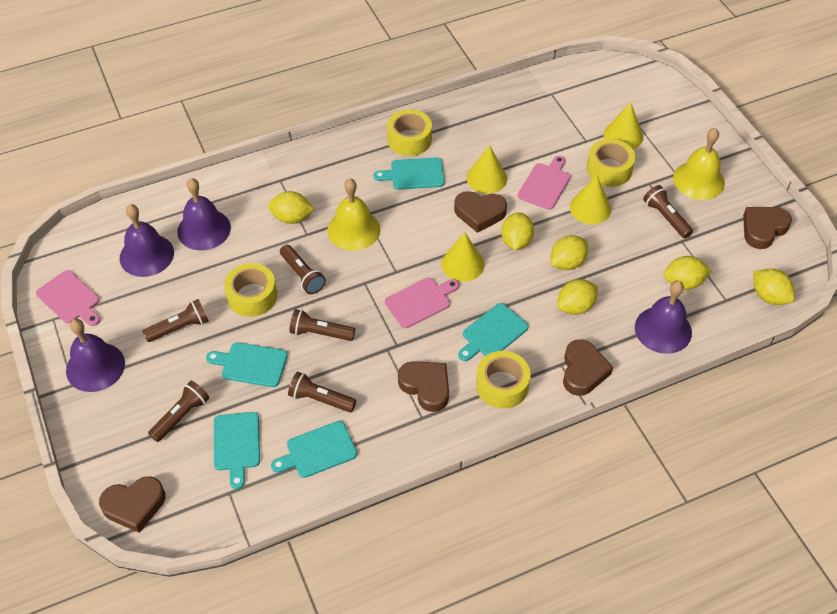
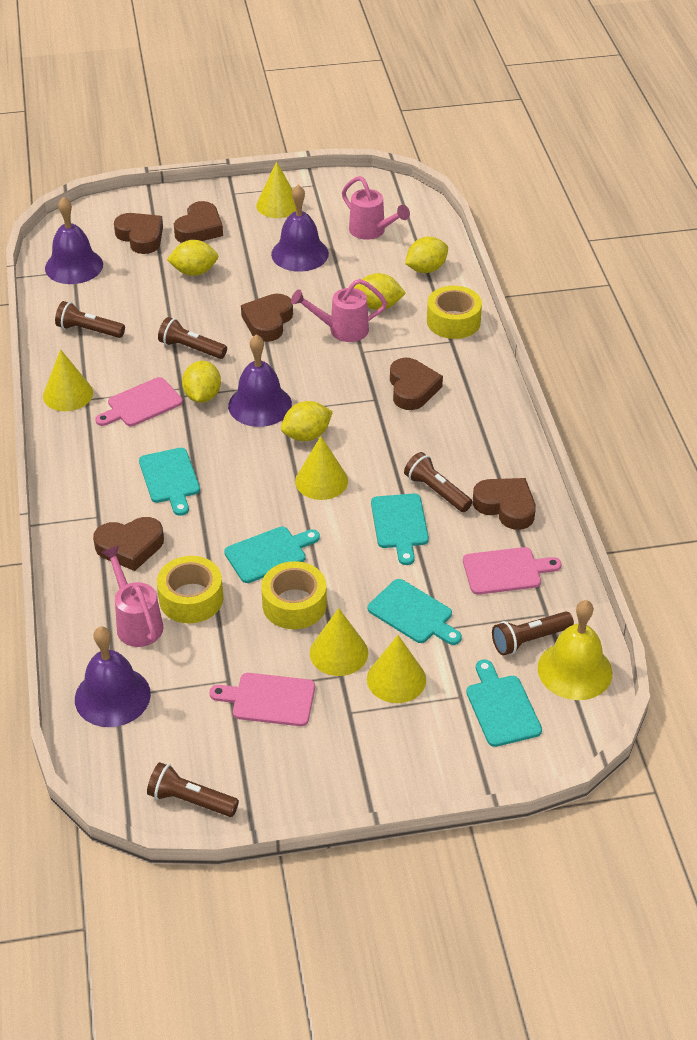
brown flashlight: 6 -> 5
brown heart: 5 -> 6
pink watering can: 0 -> 3
yellow bell: 2 -> 1
yellow cone: 4 -> 5
yellow lemon: 6 -> 5
yellow tape: 4 -> 3

